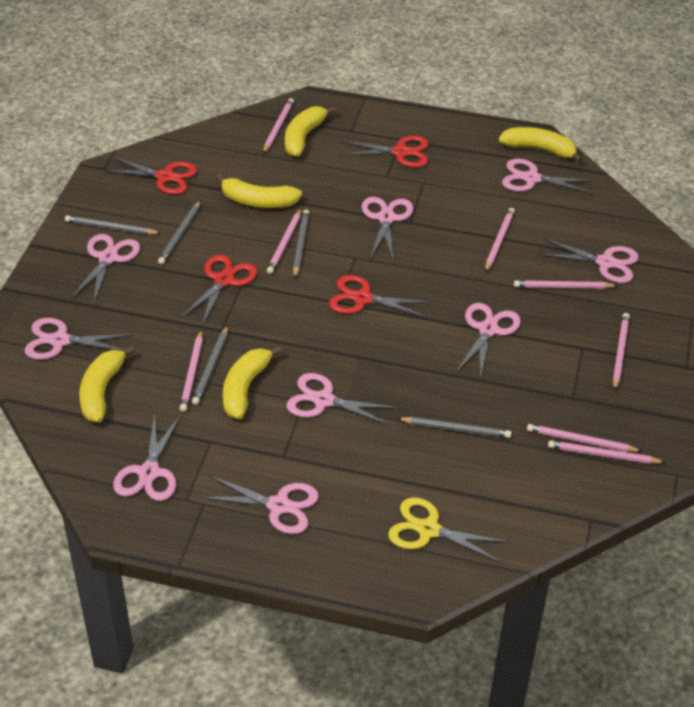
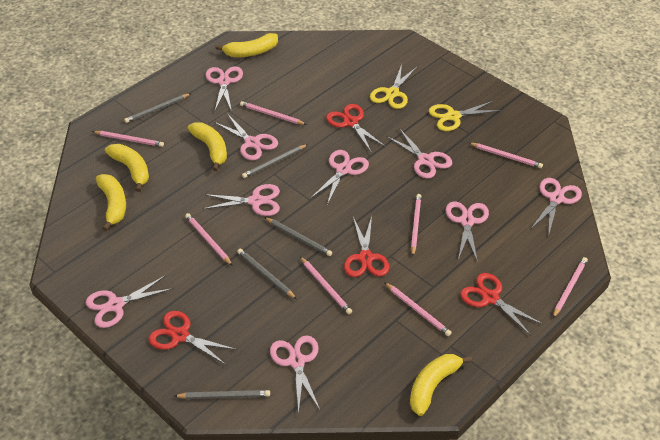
yellow scissors: 1 -> 2

